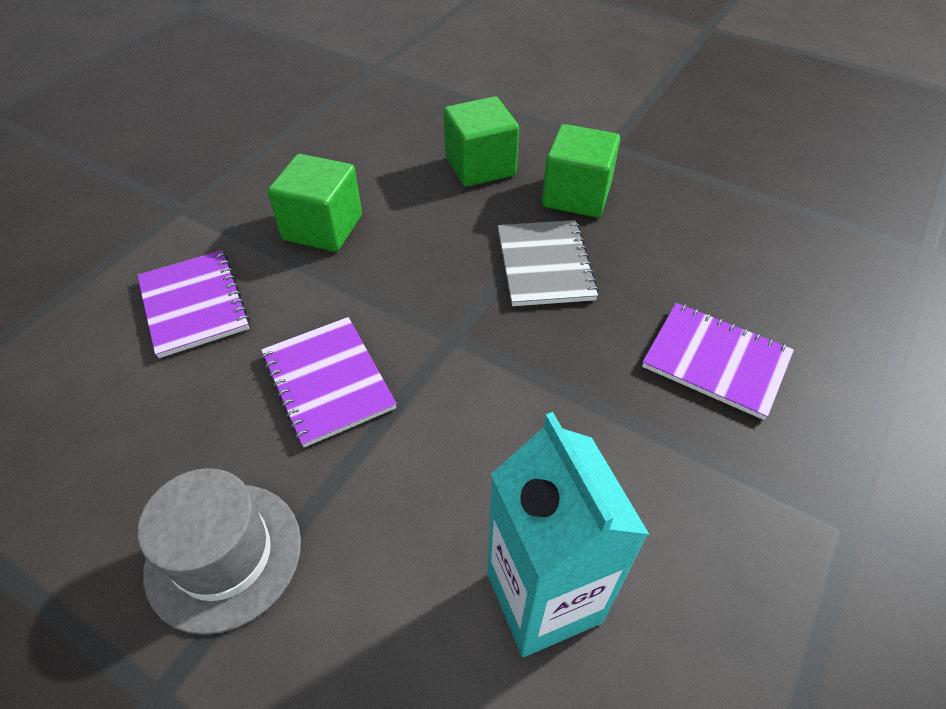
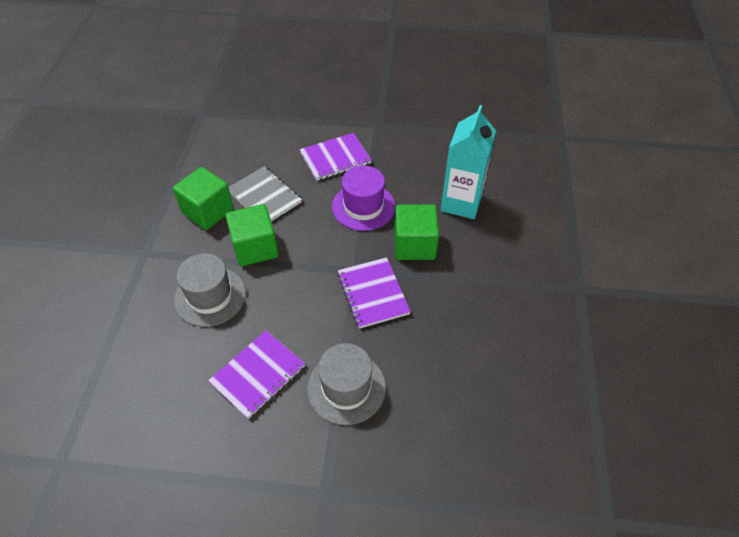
grey hat: 1 -> 2
purple hat: 0 -> 1

